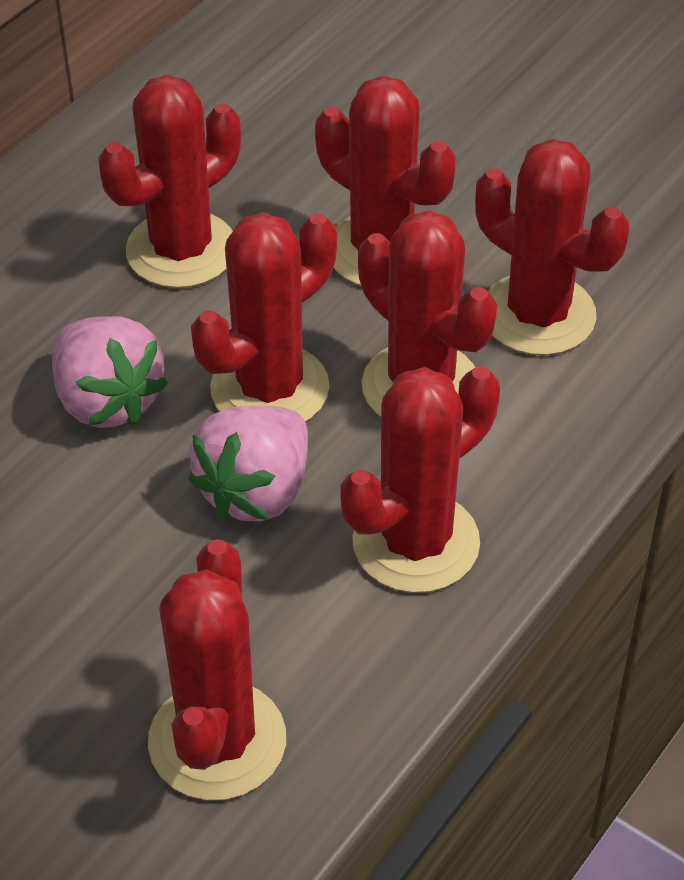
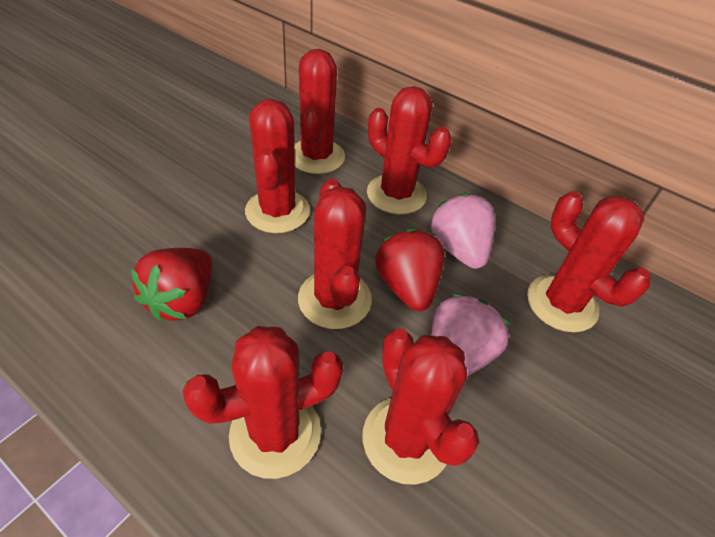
red strawberry: 0 -> 2

